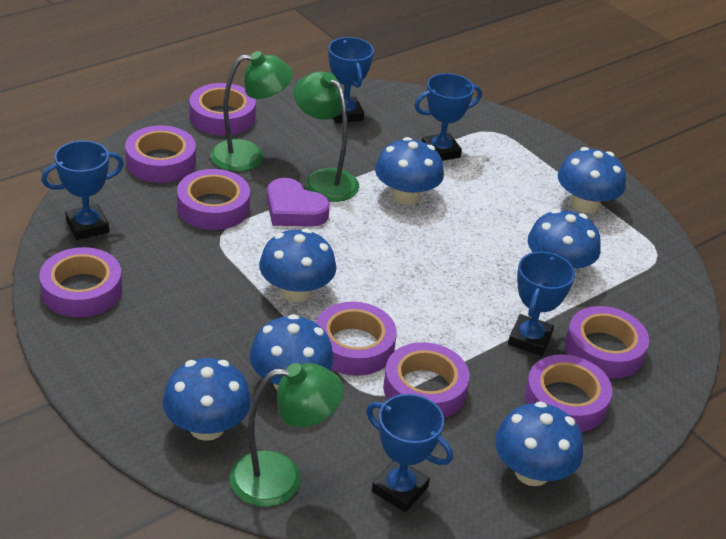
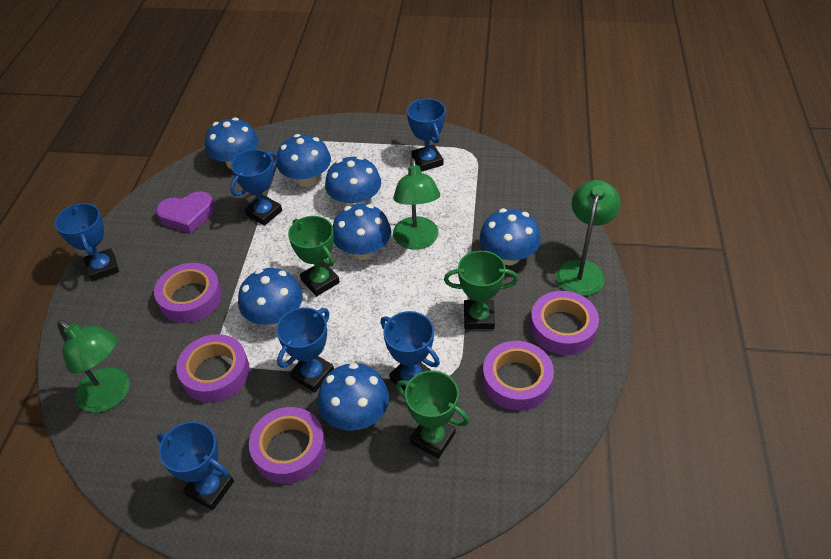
blue trophy: 5 -> 6
green trophy: 0 -> 3
purple tape: 8 -> 5

